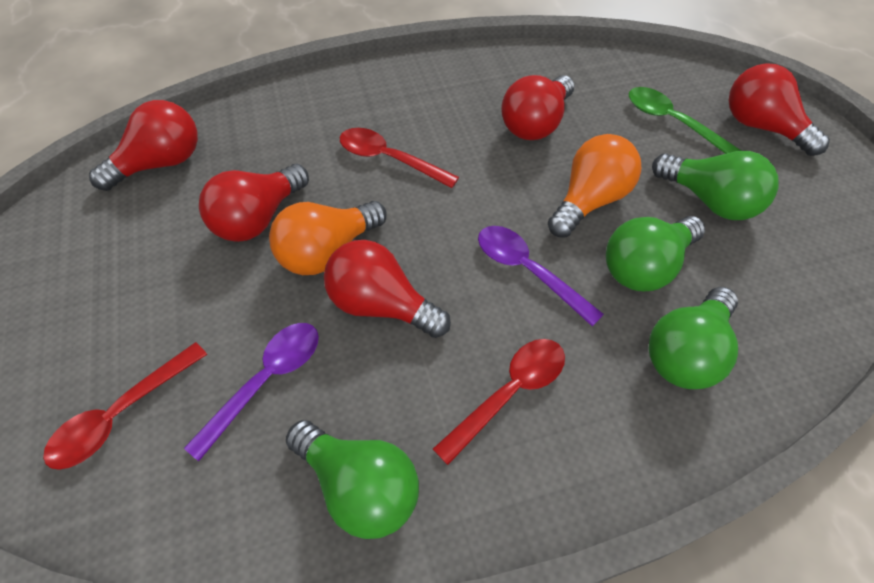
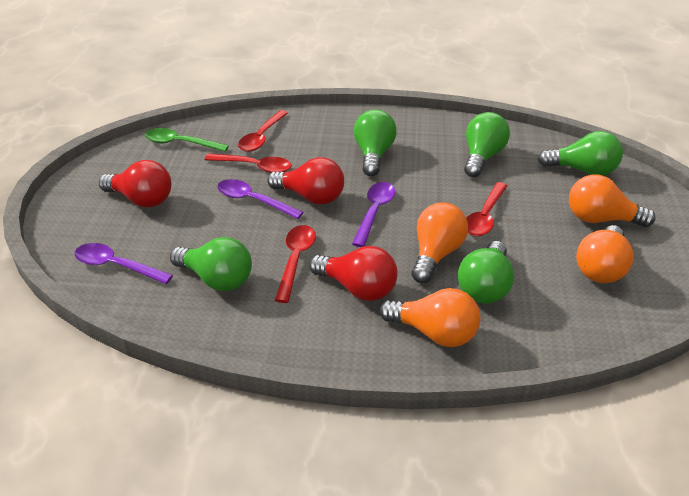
green light bulb: 4 -> 5
orange light bulb: 2 -> 4
purple spoon: 2 -> 3
red light bulb: 5 -> 3
red spoon: 3 -> 4

